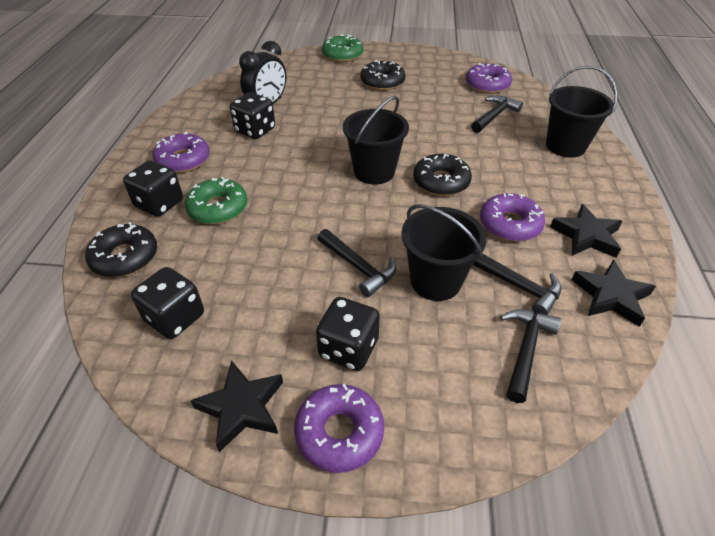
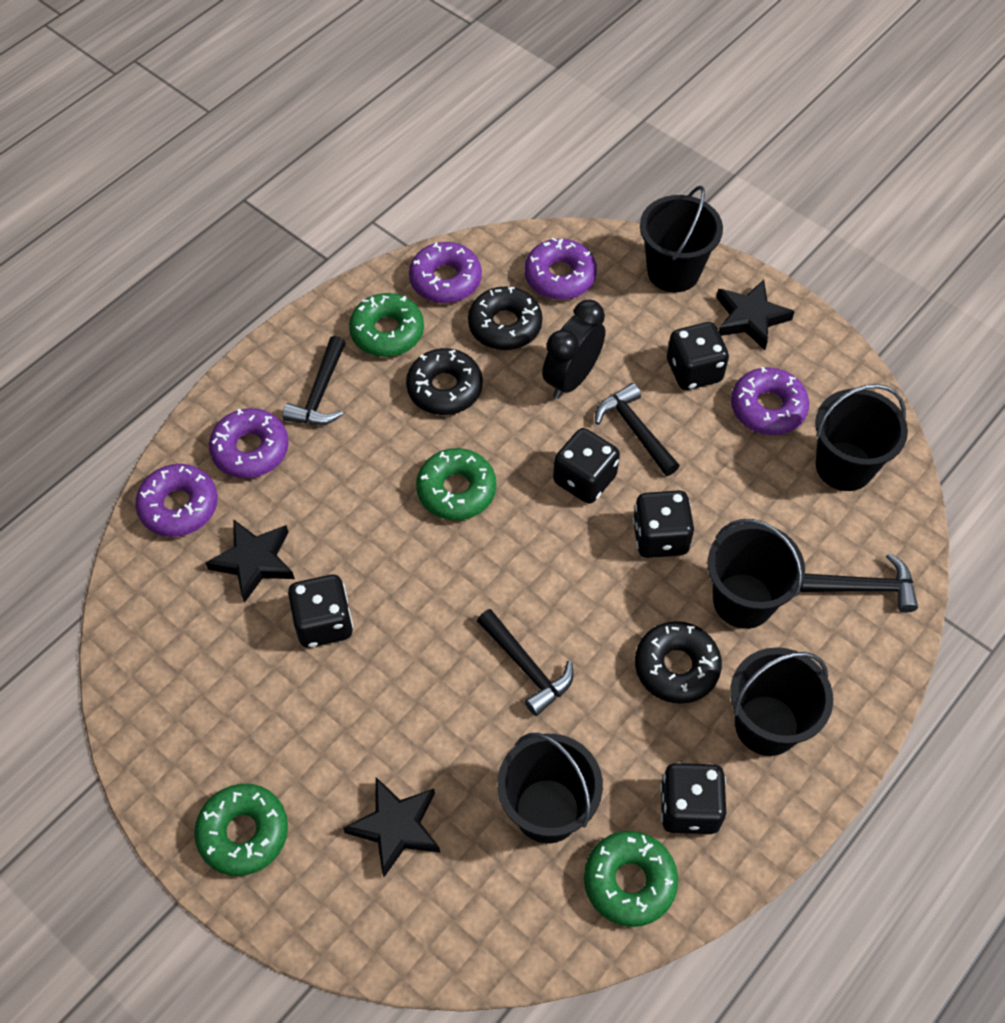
black bucket: 3 -> 5
black dice: 4 -> 5
green donut: 2 -> 4
purple donut: 4 -> 5

